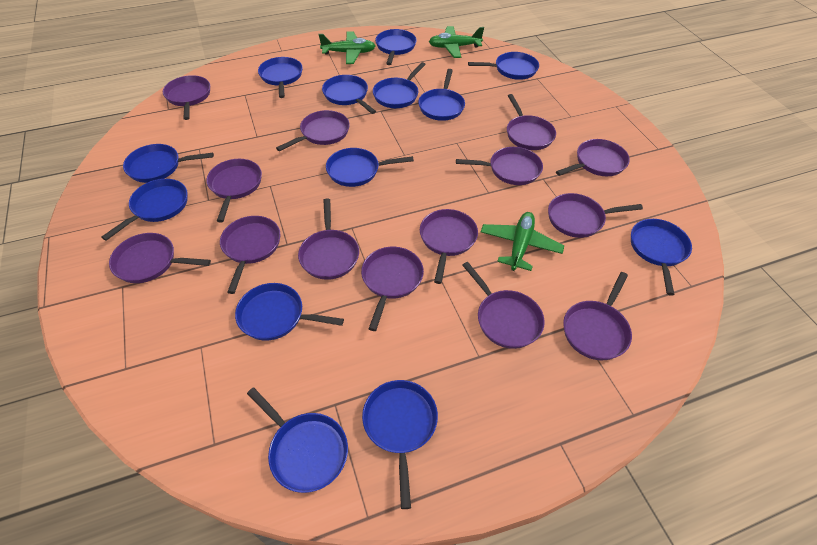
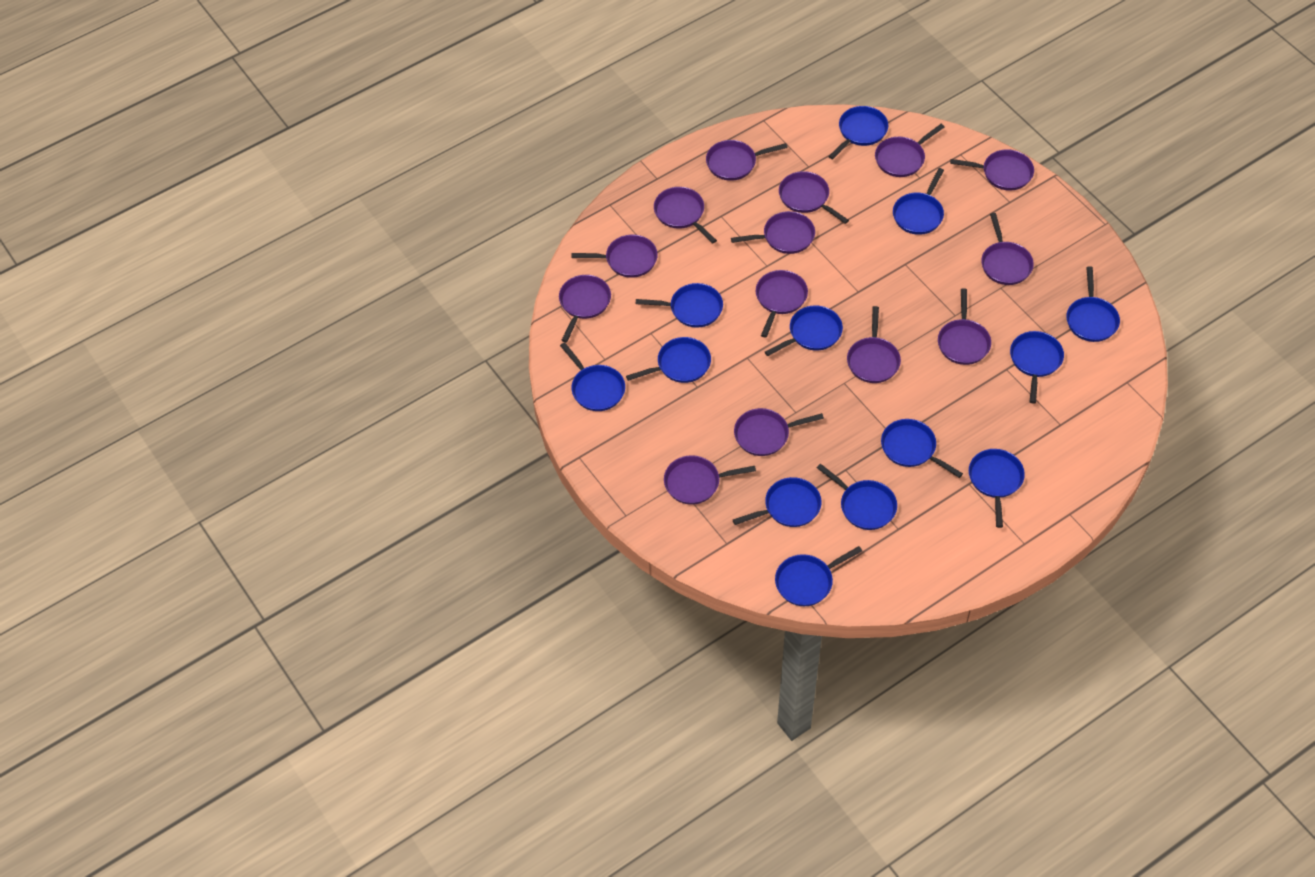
green plane: 3 -> 0

